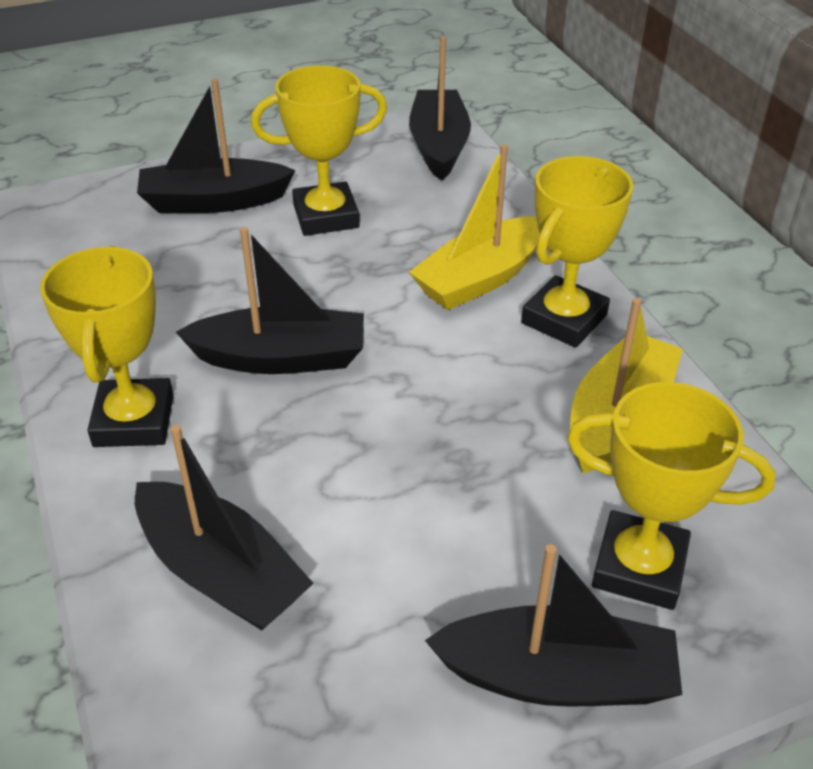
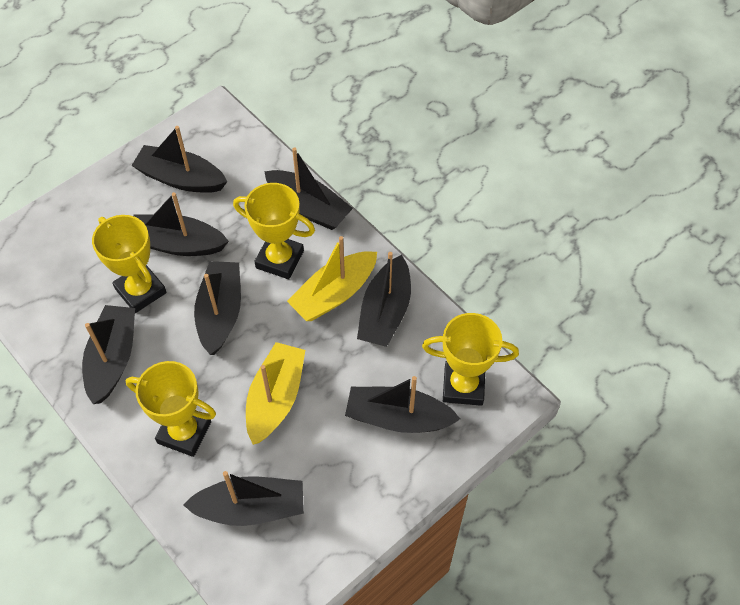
black boat: 5 -> 8

